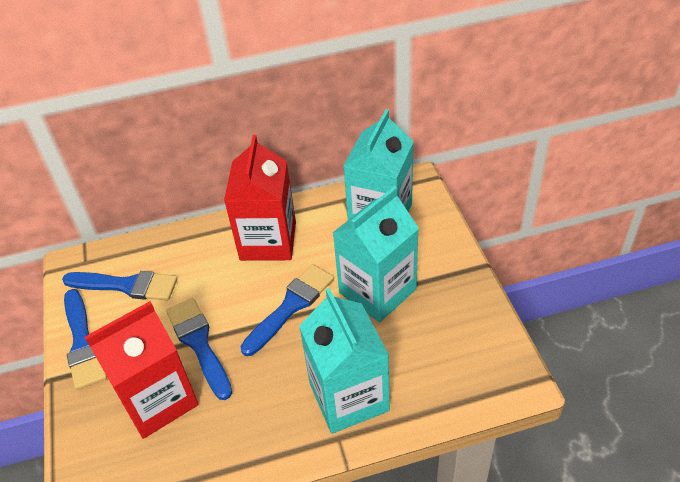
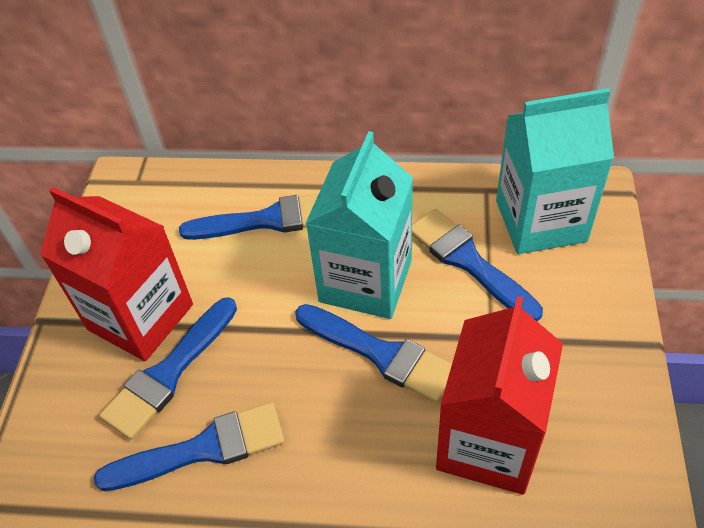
blue brush: 4 -> 5
turquoise carton: 3 -> 2

